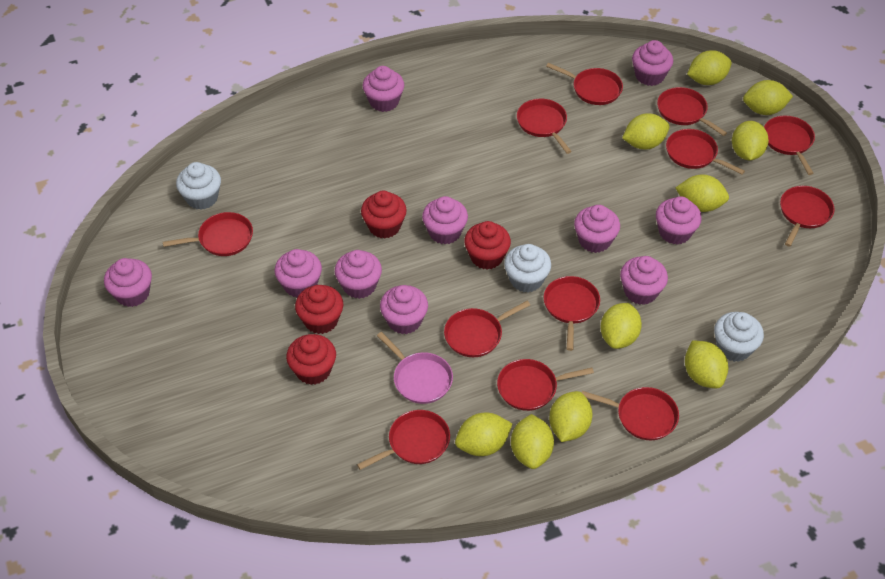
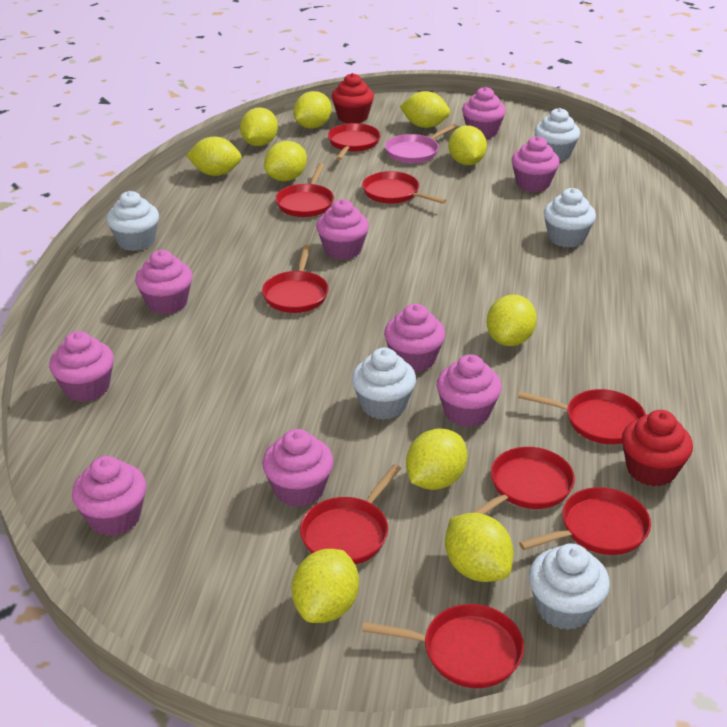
pink cupcake: 10 -> 9
red cupcake: 4 -> 2
red pan: 12 -> 9
white cupcake: 3 -> 5

